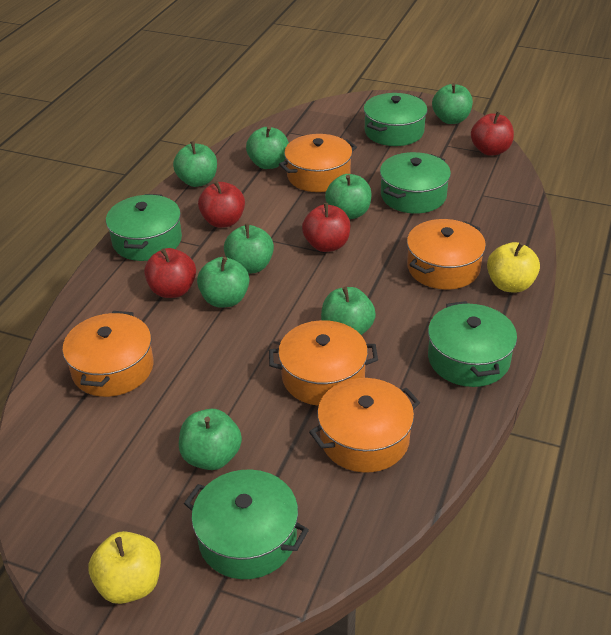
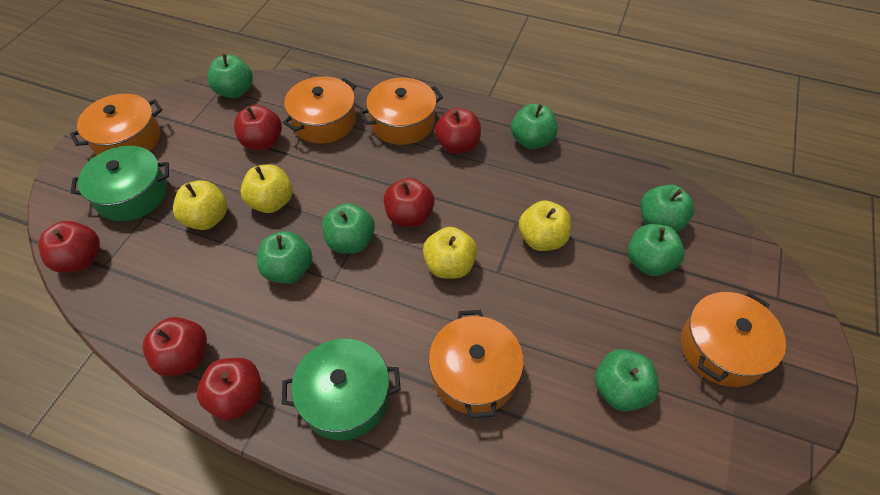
green apple: 8 -> 7
green pot: 5 -> 2
red apple: 4 -> 6
yellow apple: 2 -> 4

